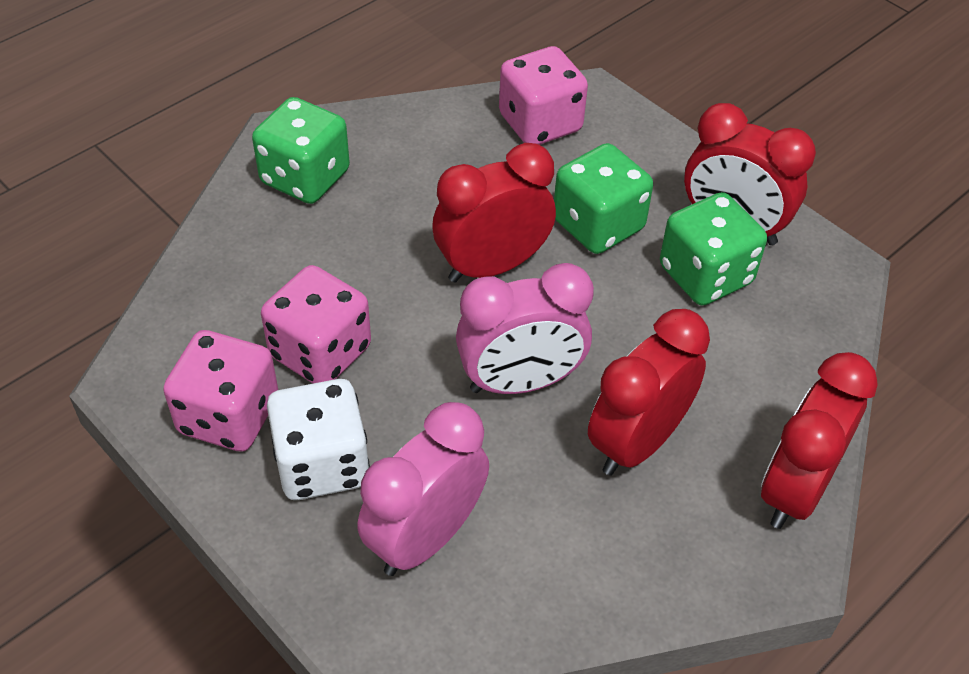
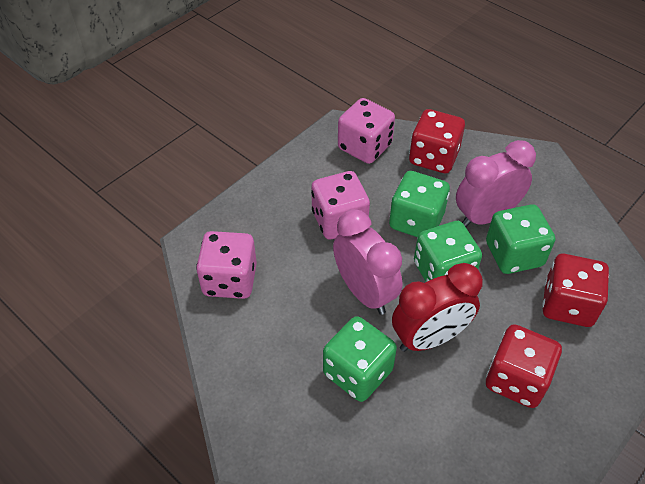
green dice: 3 -> 4
red clock: 4 -> 1
red dice: 0 -> 3
white dice: 1 -> 0

